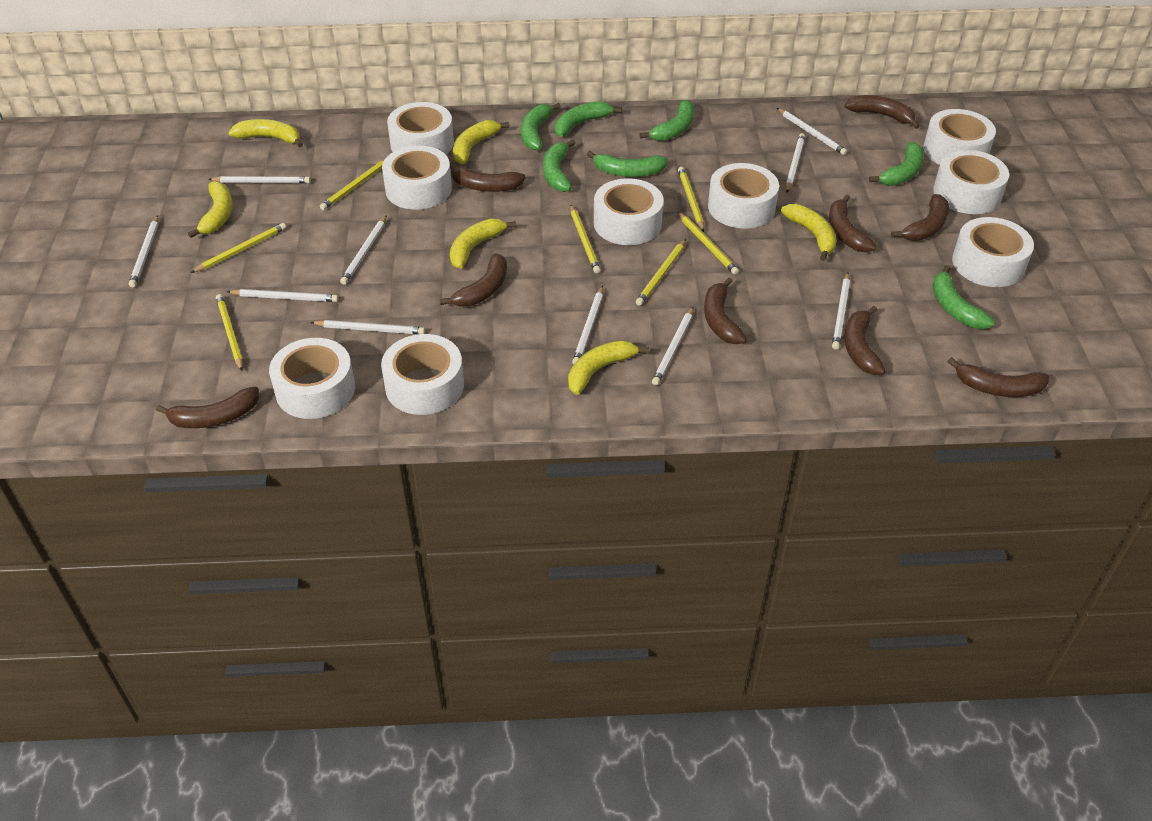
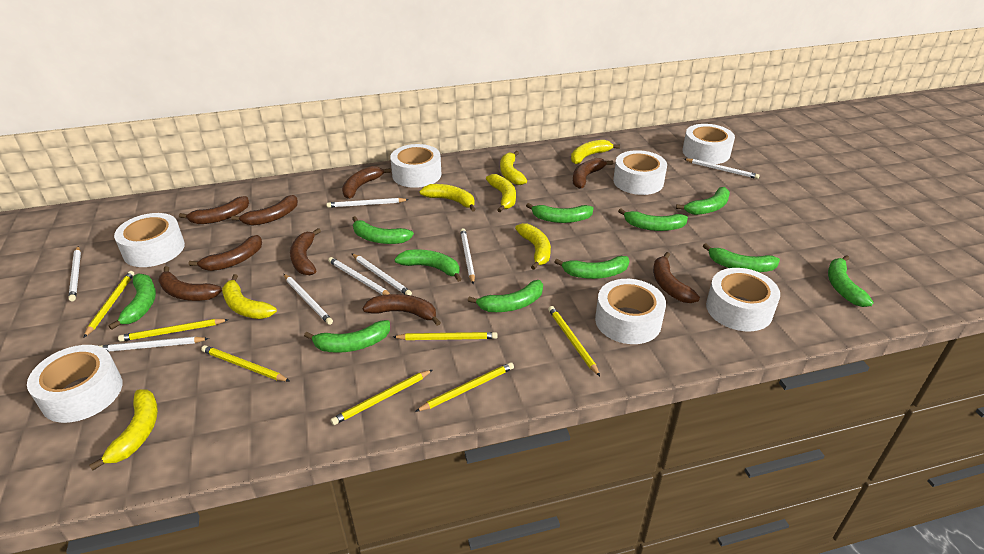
green banana: 7 -> 11
white pencil: 10 -> 8
white tape: 9 -> 7
yellow banana: 6 -> 7

